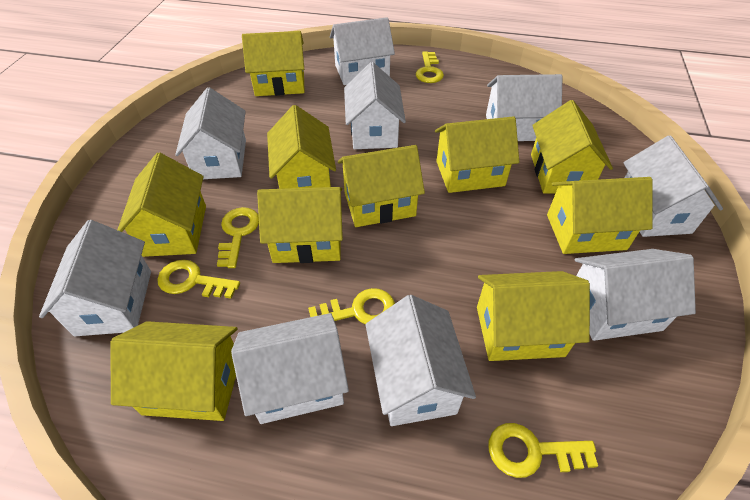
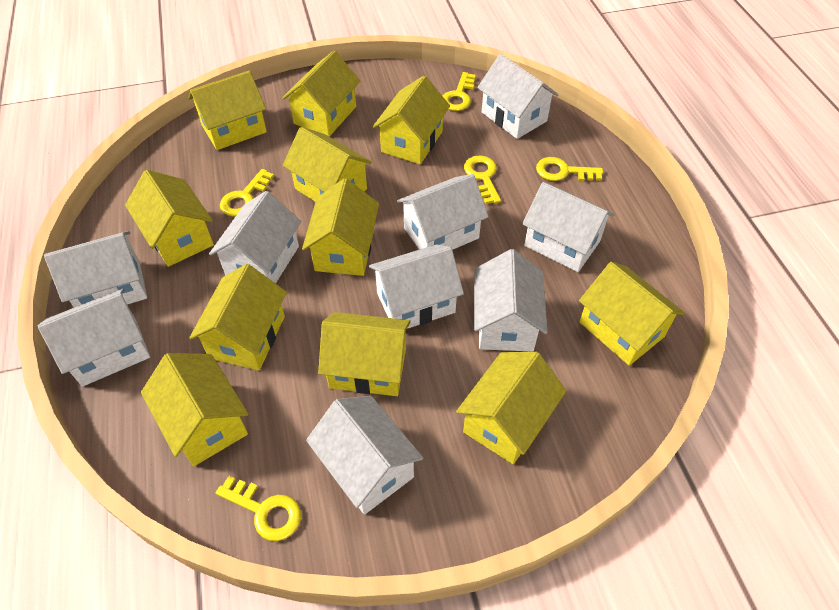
yellow house: 10 -> 11

